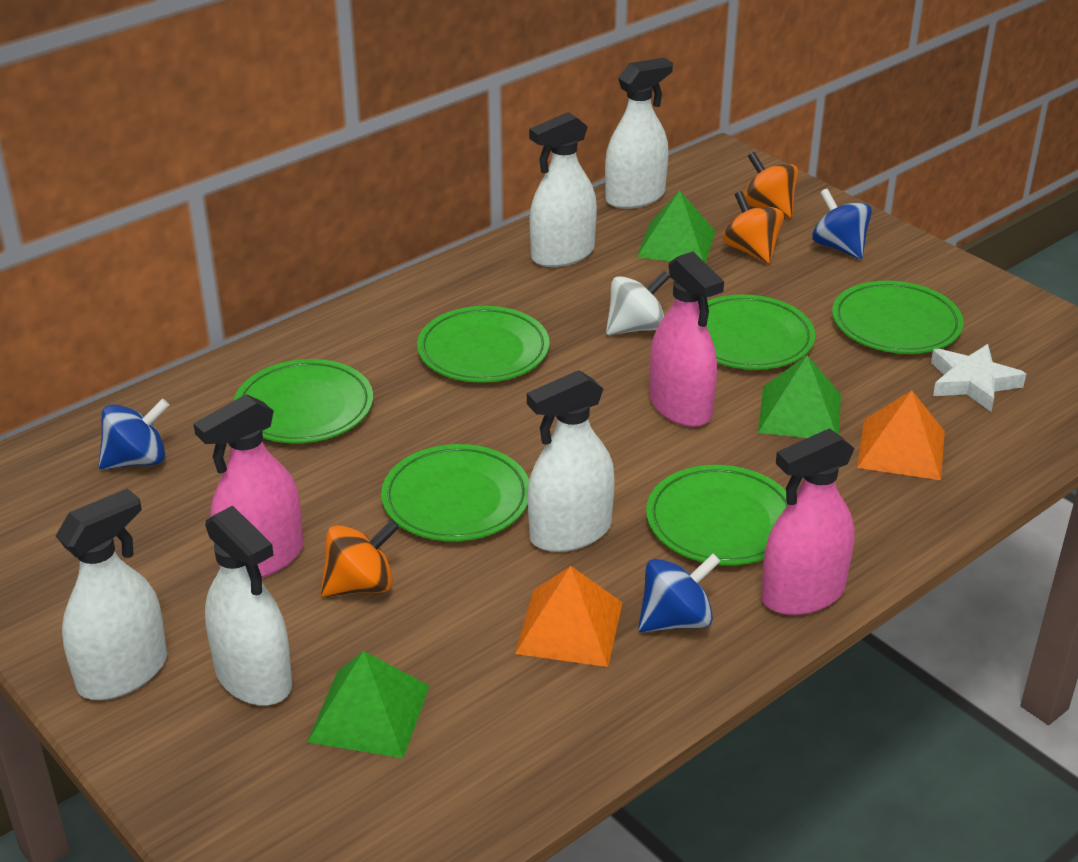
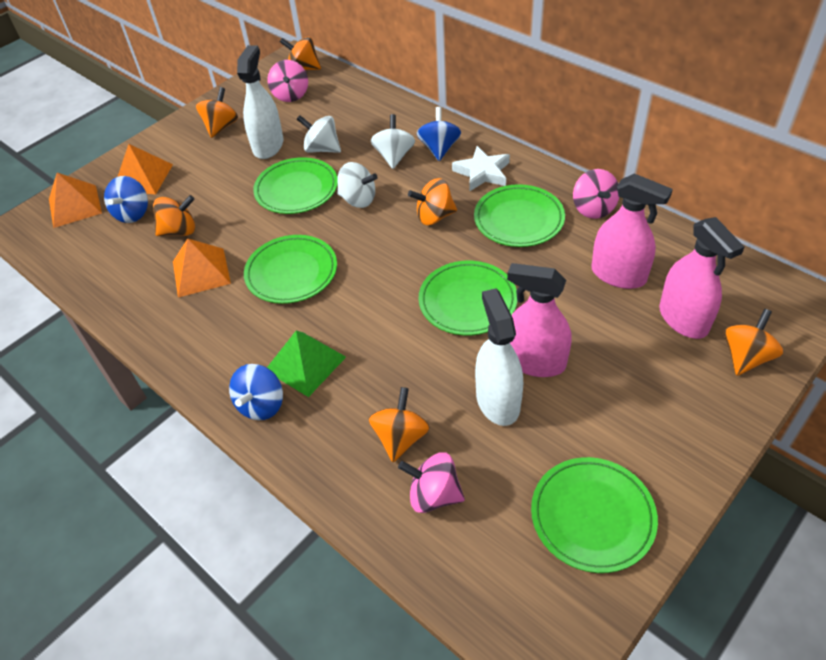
green plate: 6 -> 5
green pyramid: 3 -> 1
orange pyramid: 2 -> 3
orange spinning top: 3 -> 6
pink spinning top: 0 -> 3
white spinning top: 1 -> 3
white spray bottle: 5 -> 2

